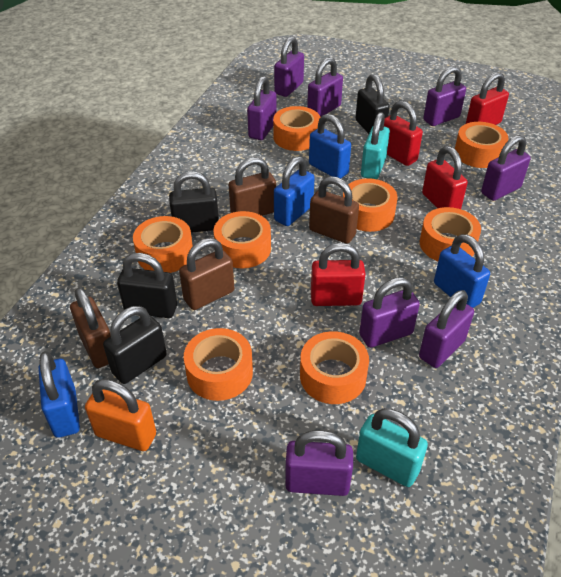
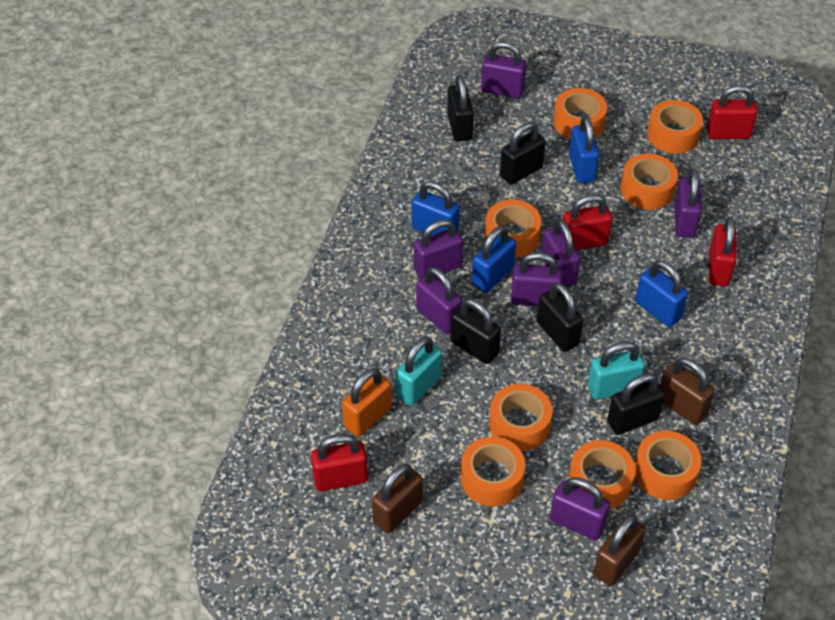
black padlock: 4 -> 5
brown padlock: 4 -> 3
purple padlock: 8 -> 7

